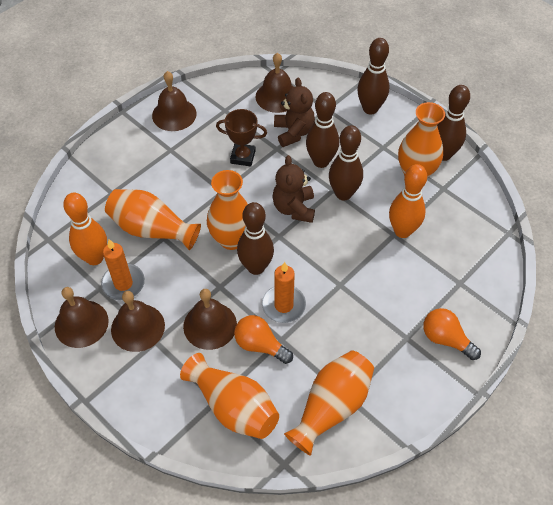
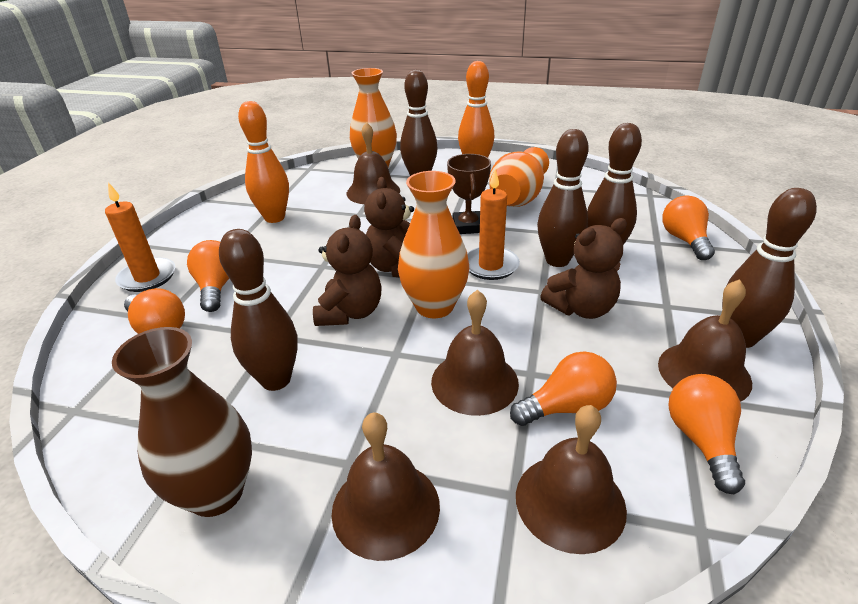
brown teddy bear: 2 -> 3
brown vase: 0 -> 1
orange light bulb: 2 -> 5
orange vase: 5 -> 3

